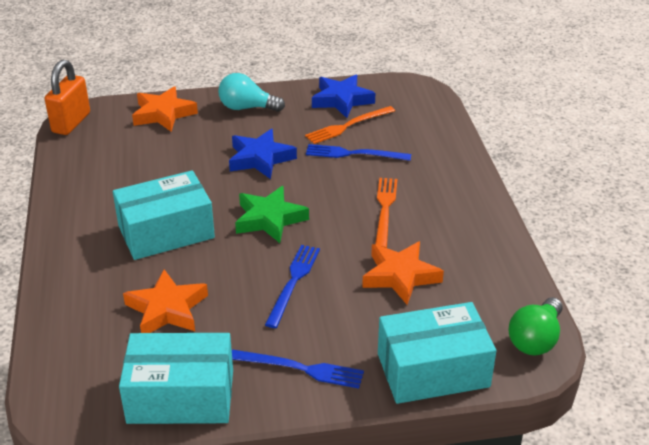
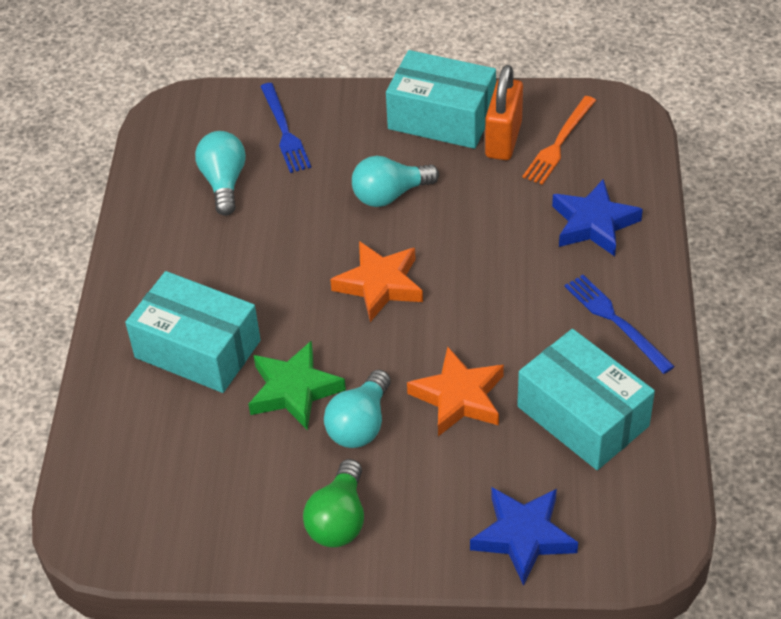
blue fork: 3 -> 2
orange fork: 2 -> 1
orange star: 3 -> 2
turquoise light bulb: 1 -> 3

